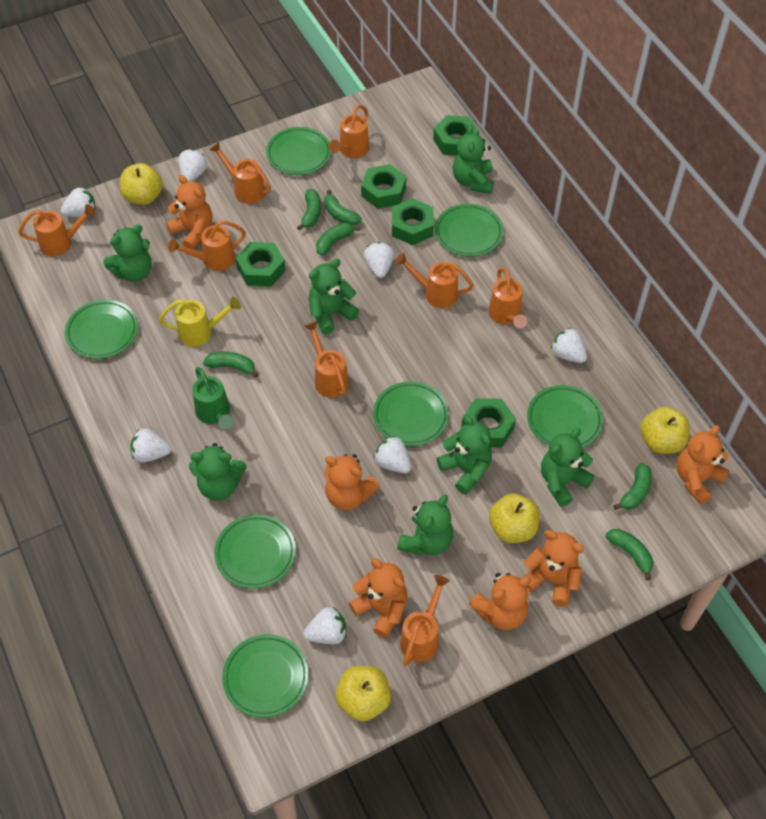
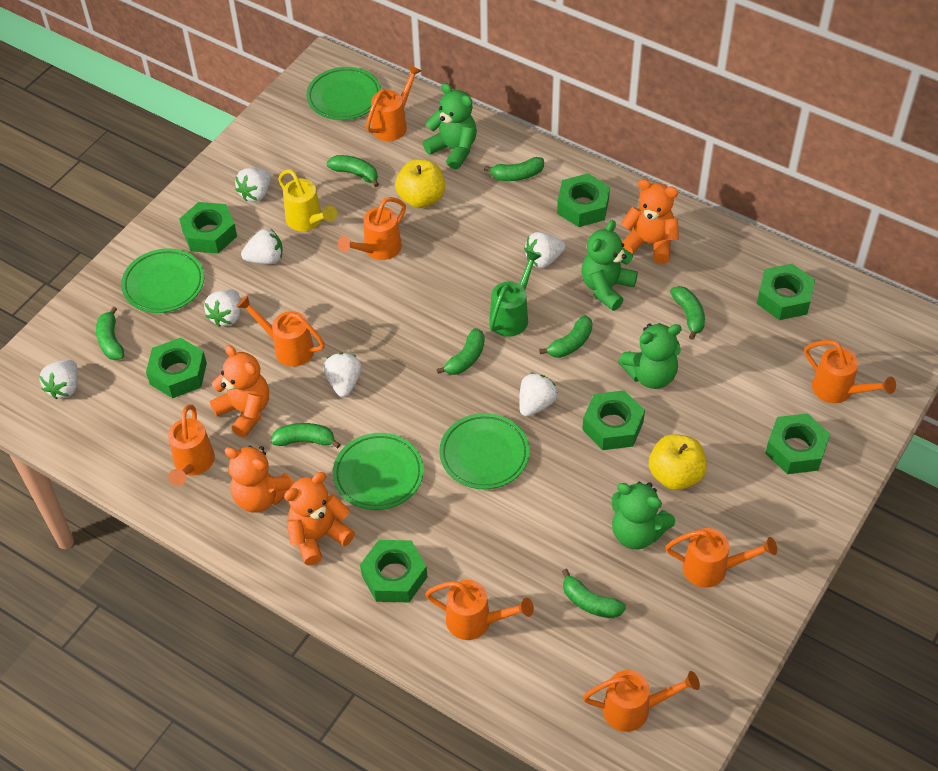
green banana: 6 -> 8
green nut: 5 -> 7
green plate: 7 -> 4
green teddy bear: 7 -> 4
orange teddy bear: 6 -> 4
yellow apple: 4 -> 2

